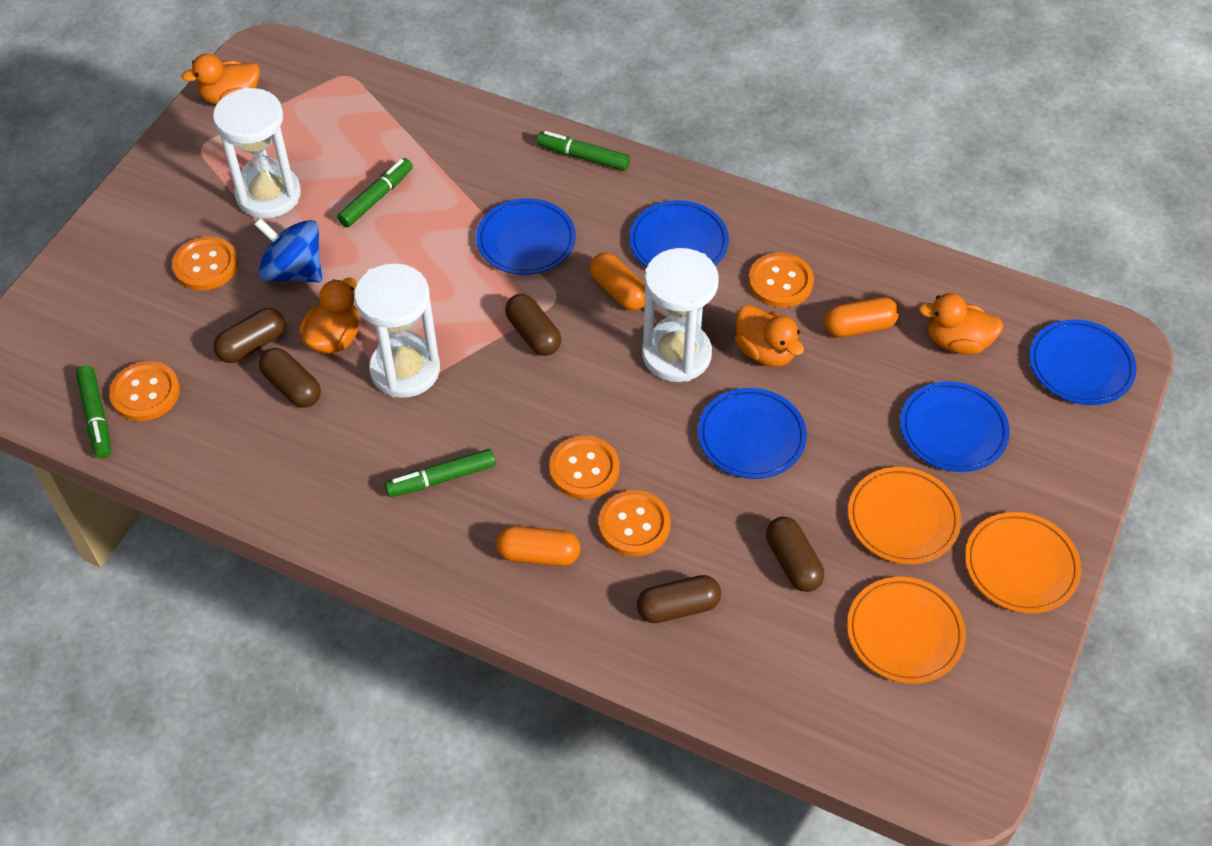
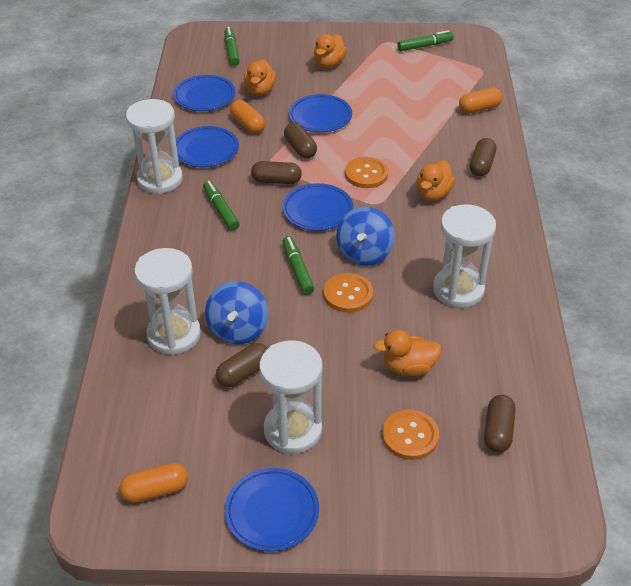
blue spinning top: 1 -> 2
orange button: 5 -> 3
orange plate: 3 -> 0
white hourglass: 3 -> 4

